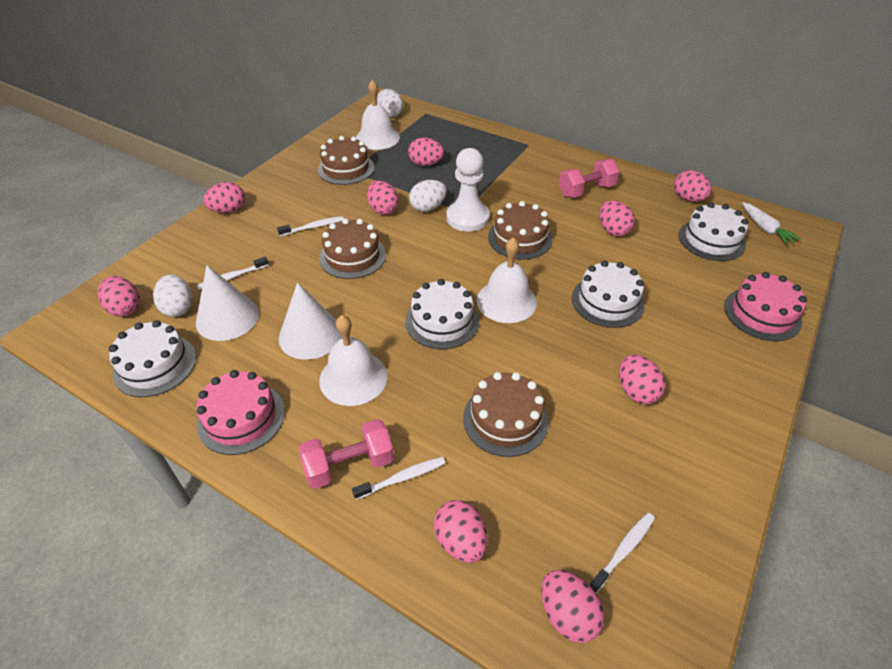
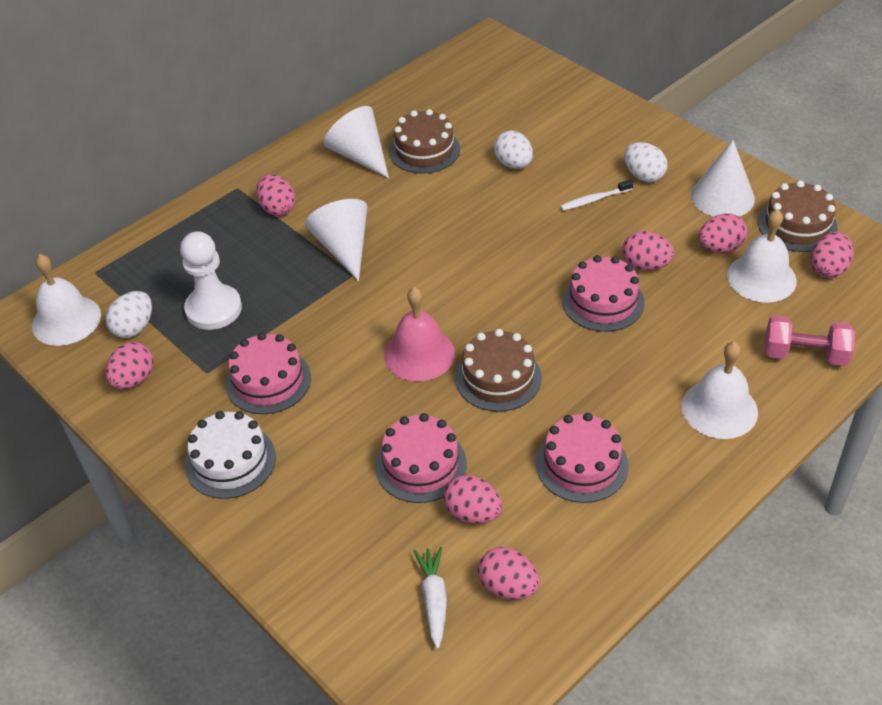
brown cake: 4 -> 3
pink bell: 0 -> 1
pink cake: 2 -> 4
pink dumbbell: 2 -> 1
pink egg: 9 -> 7
white cake: 4 -> 1
white cone: 2 -> 3
white toothbrush: 4 -> 1

